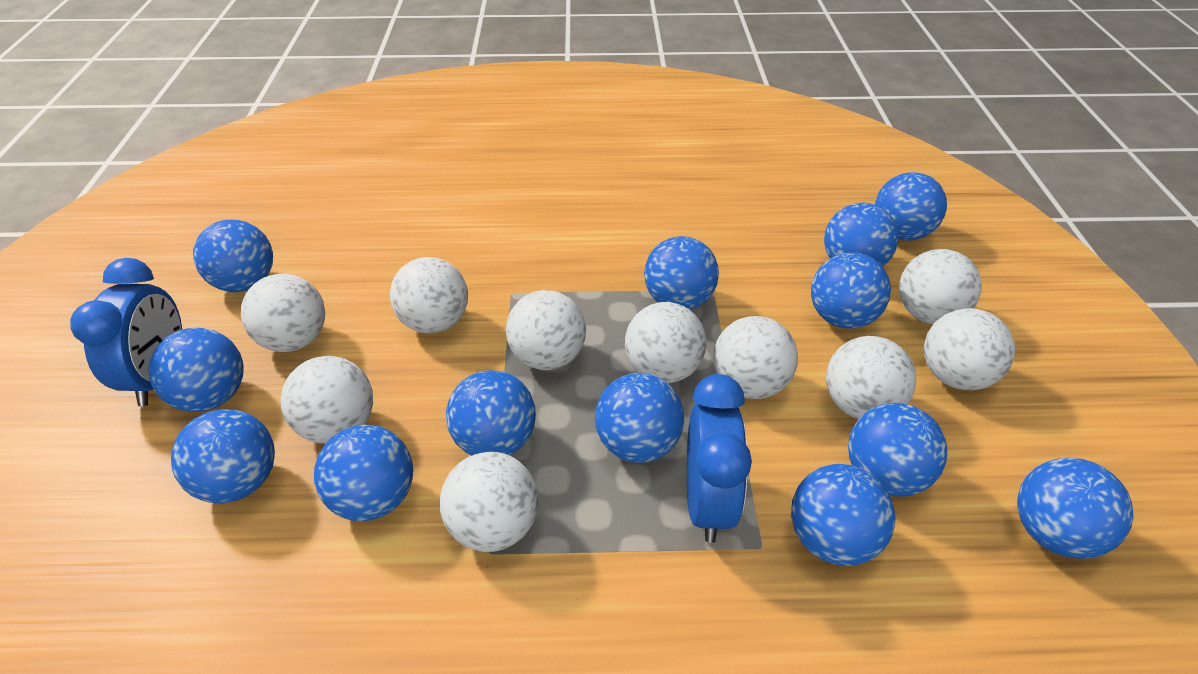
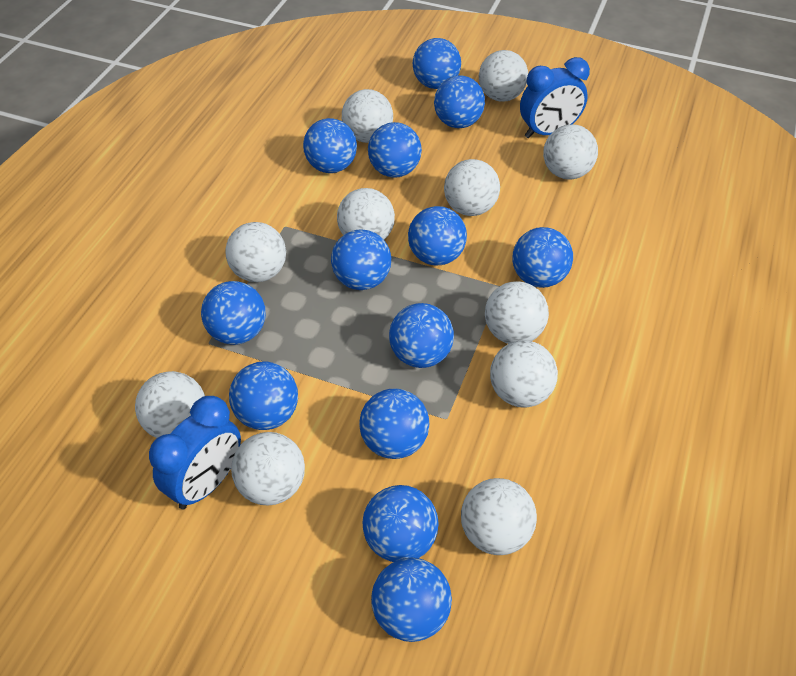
white ball: 10 -> 11

